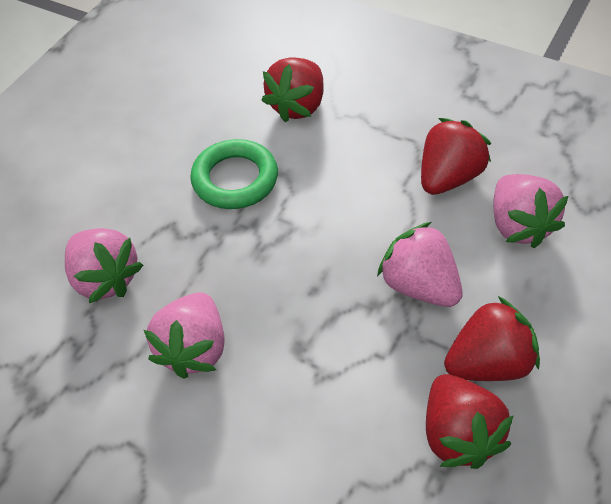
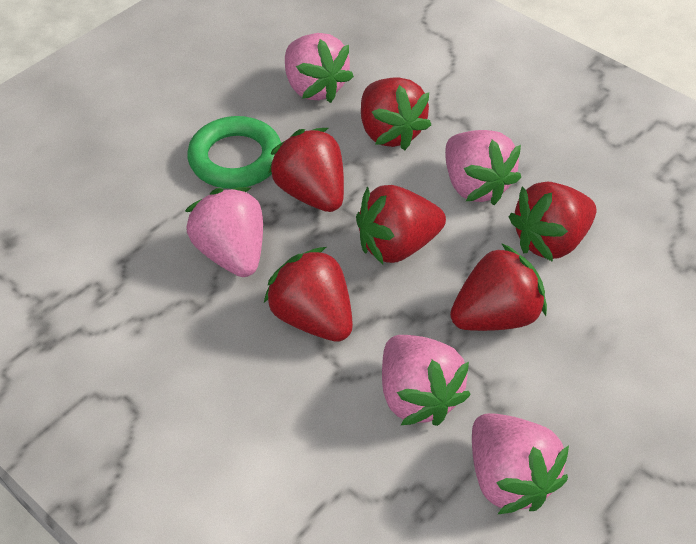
pink strawberry: 4 -> 5
red strawberry: 4 -> 6

